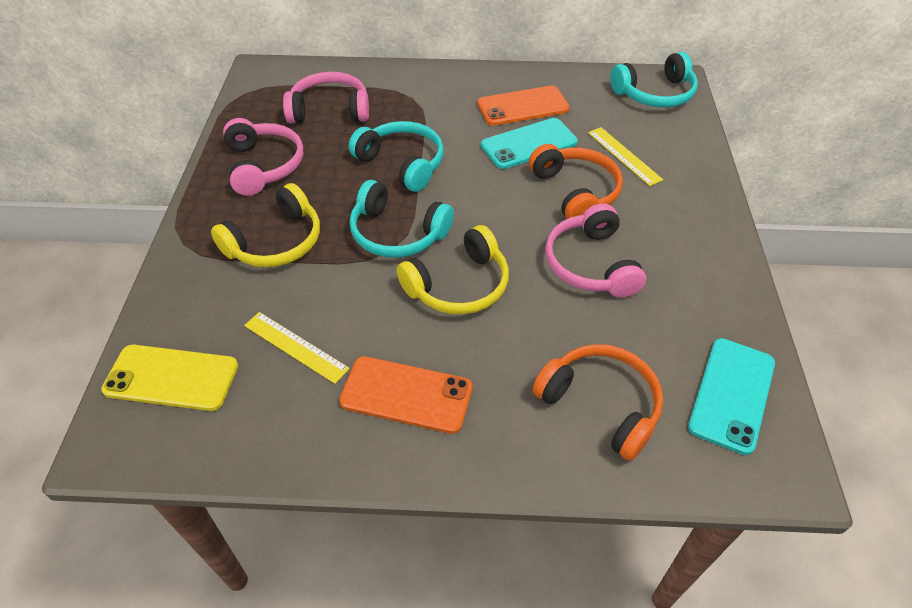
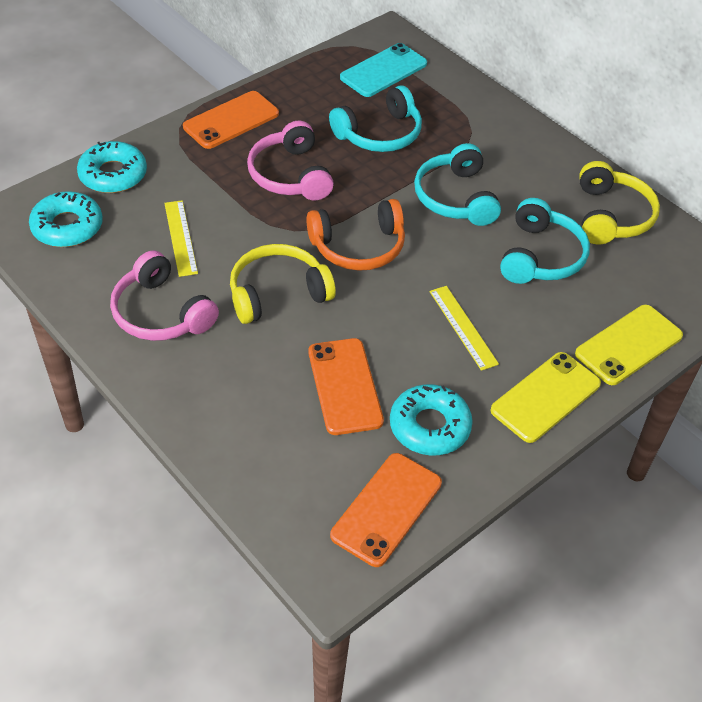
orange headphones: 2 -> 1
orange phone: 2 -> 3
pink headphones: 3 -> 2
turquoise donut: 0 -> 3
turquoise phone: 2 -> 1
yellow phone: 1 -> 2

